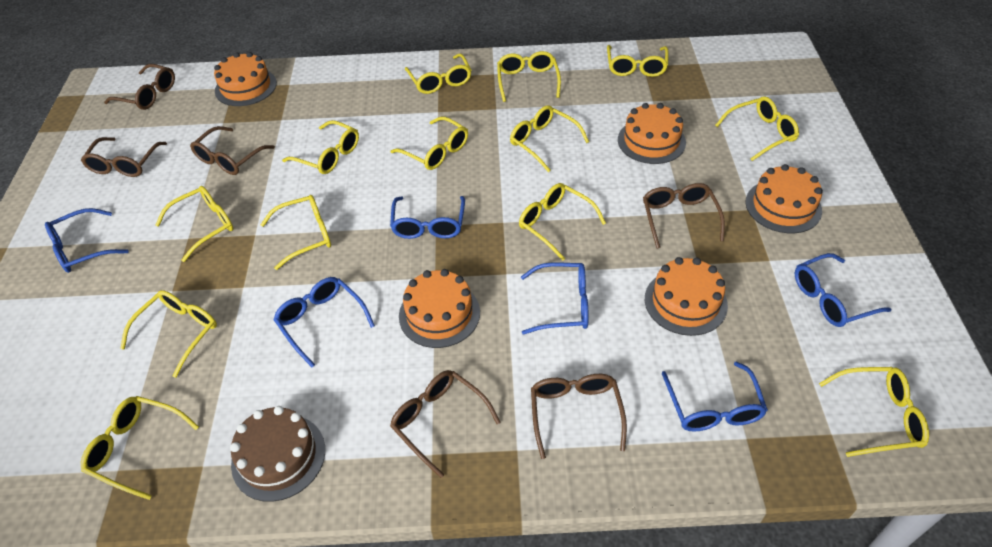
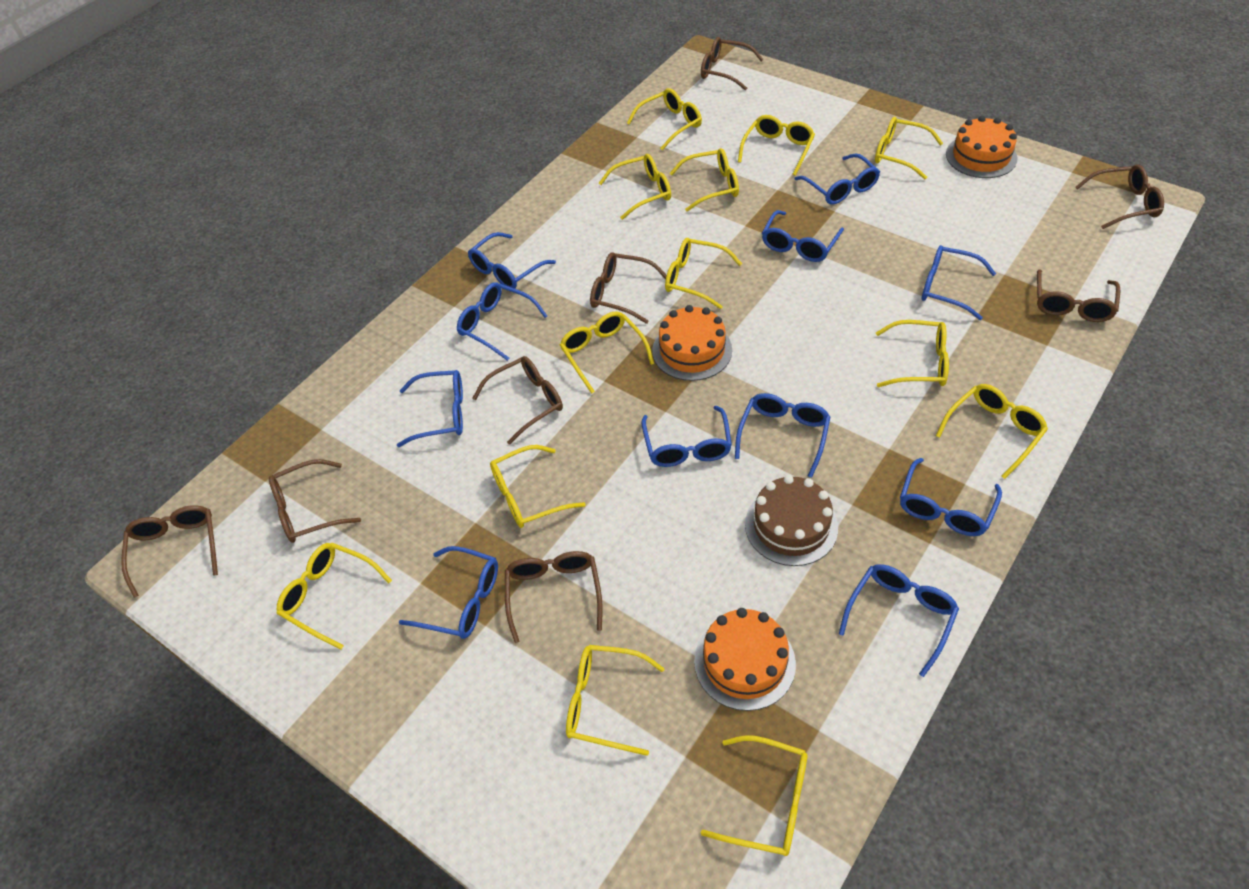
blue glasses: 6 -> 11
brown glasses: 6 -> 8
orange cake: 5 -> 3

